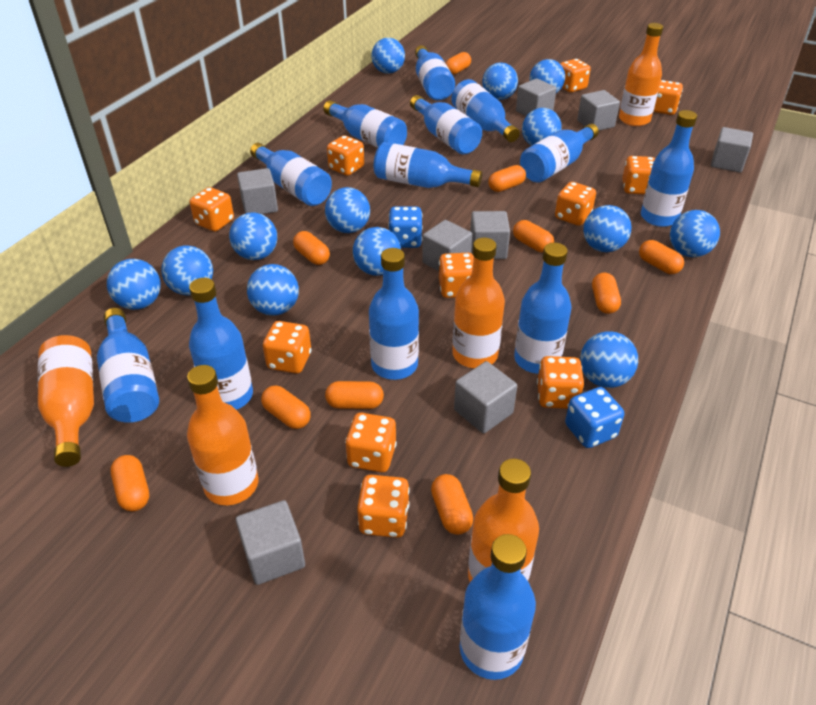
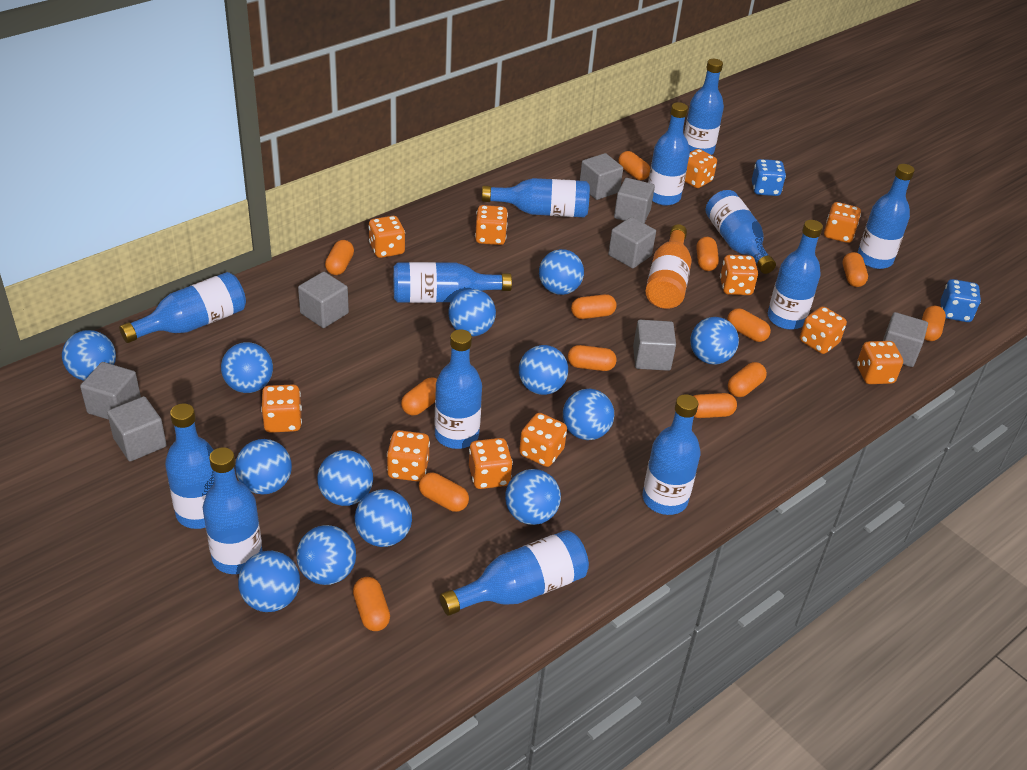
orange bottle: 5 -> 1
orange capsule: 10 -> 13

